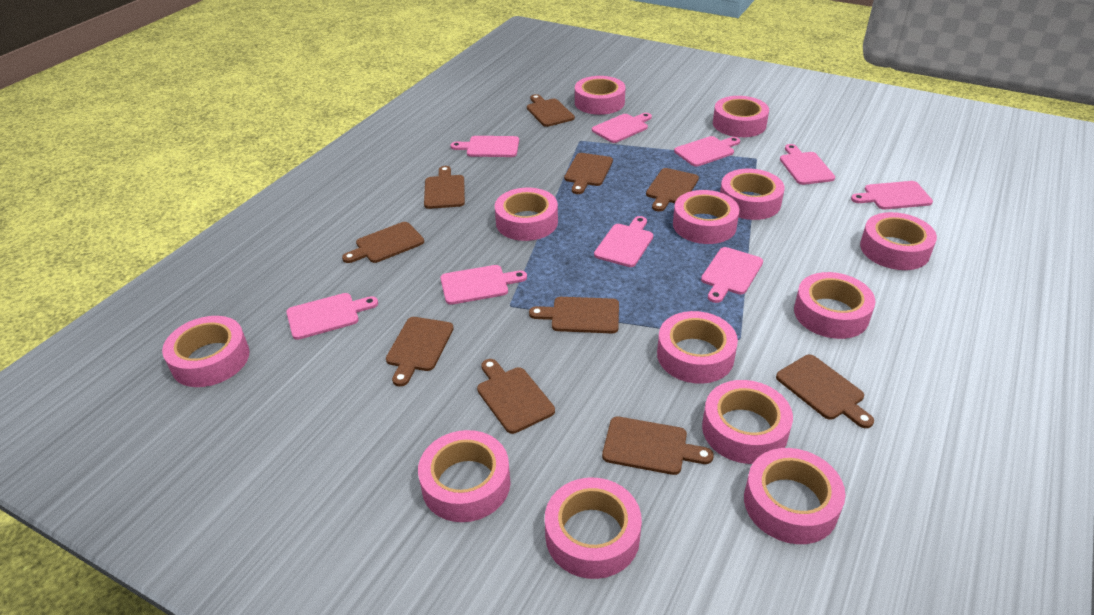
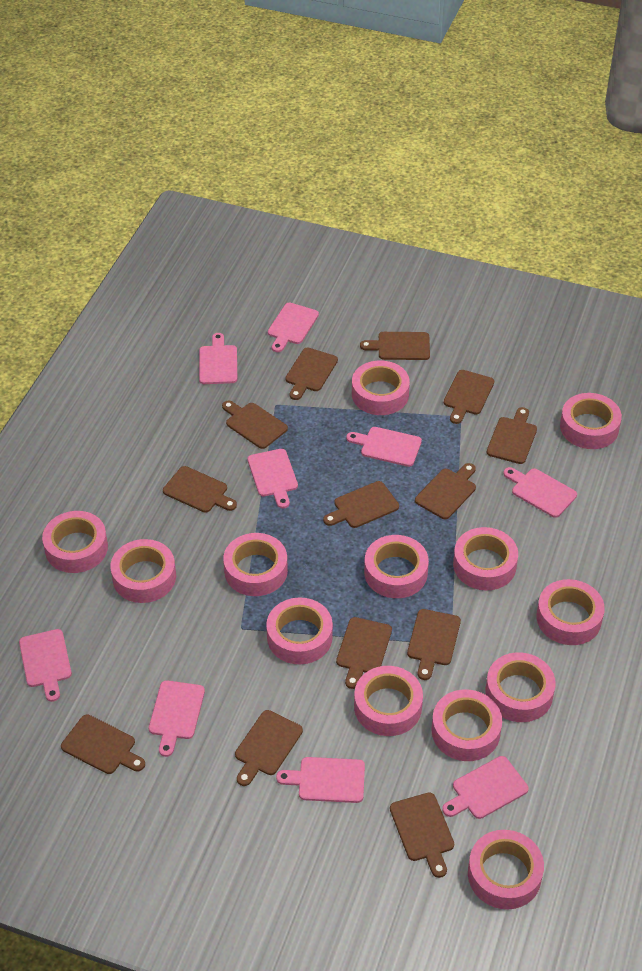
brown cutting board: 10 -> 13

